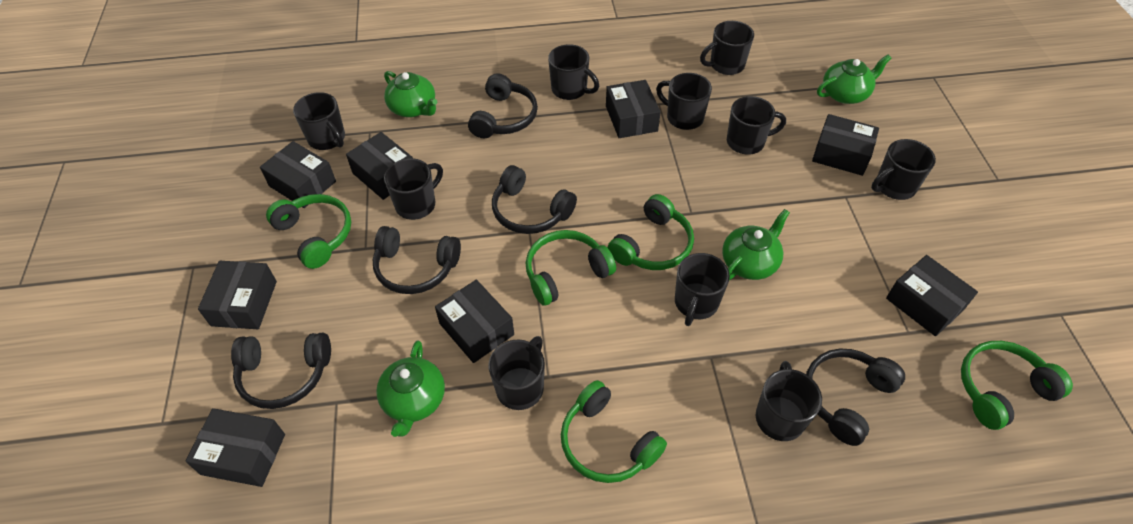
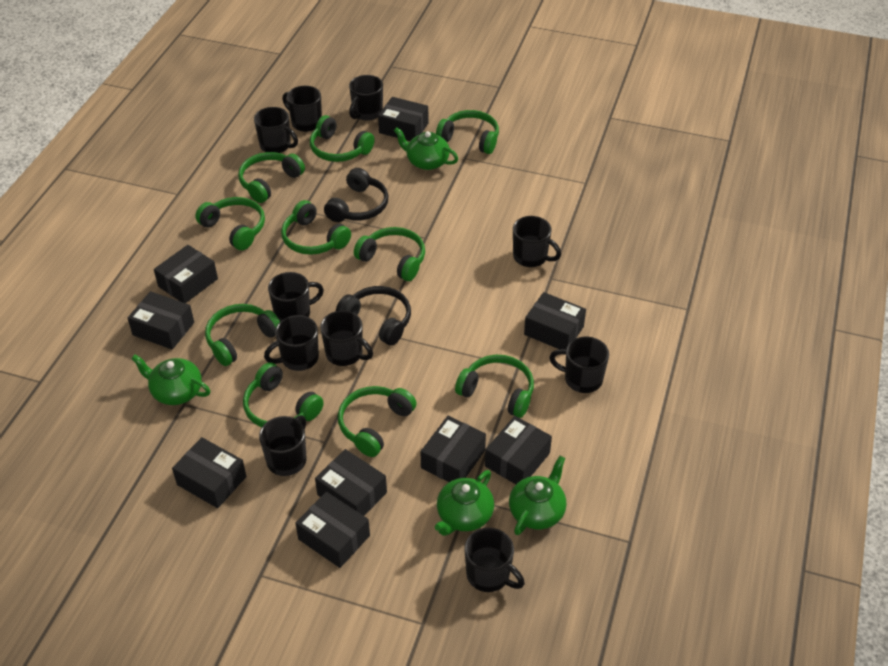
black box: 8 -> 9
black headphones: 5 -> 2
green headphones: 5 -> 10

